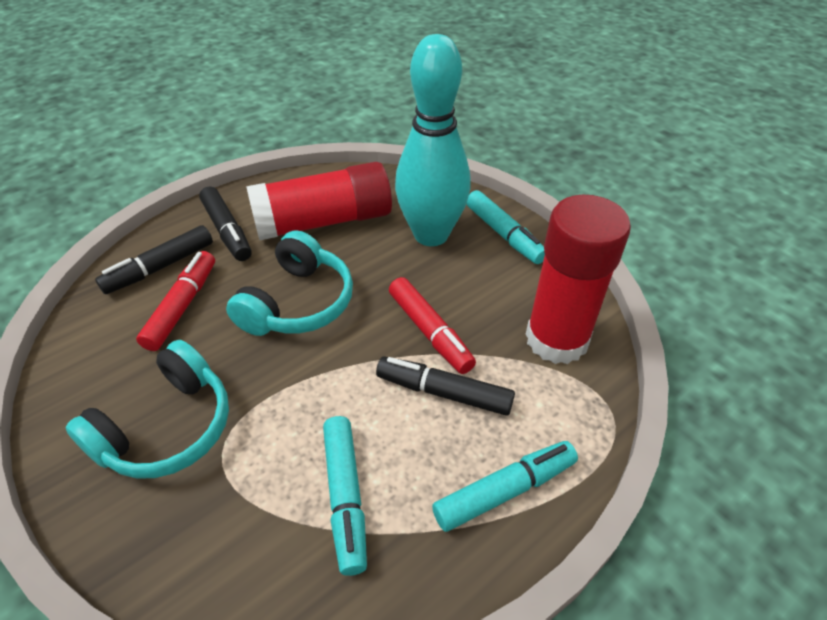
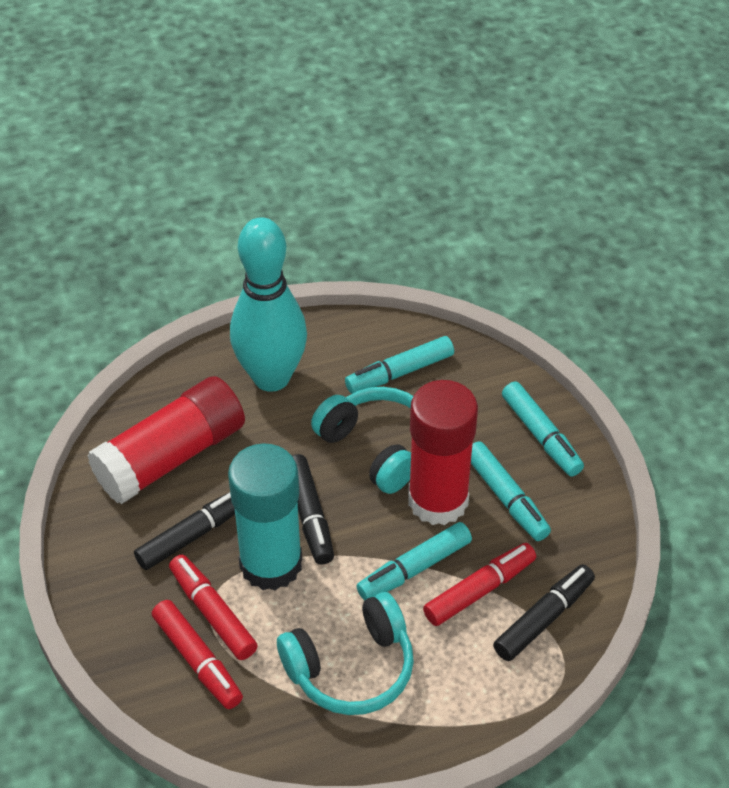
red marker: 2 -> 3
turquoise glue stick: 0 -> 1
turquoise marker: 3 -> 4

